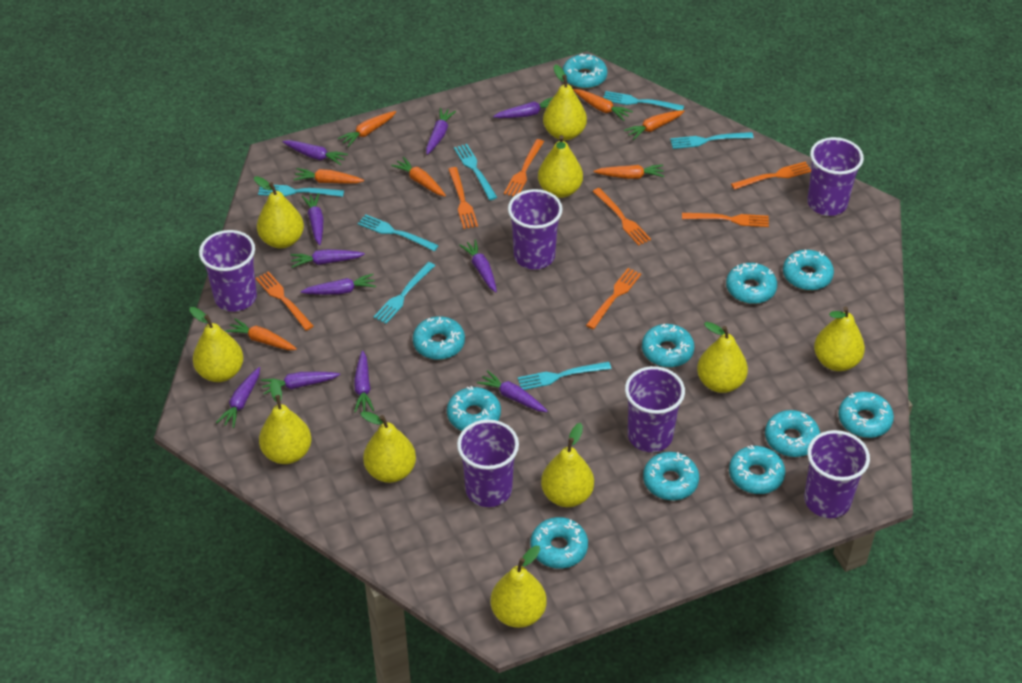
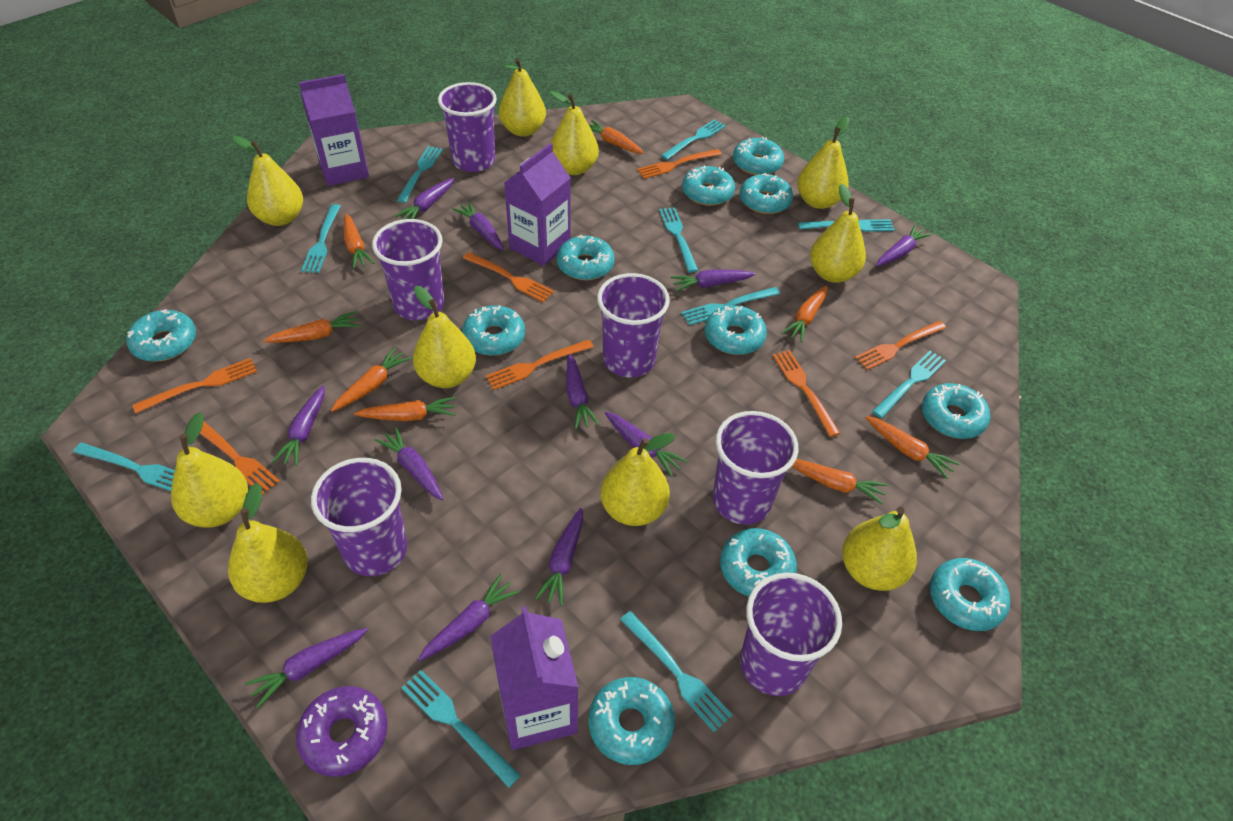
orange carrot: 7 -> 8
purple carton: 0 -> 3
purple donut: 0 -> 1
turquoise fork: 7 -> 10

